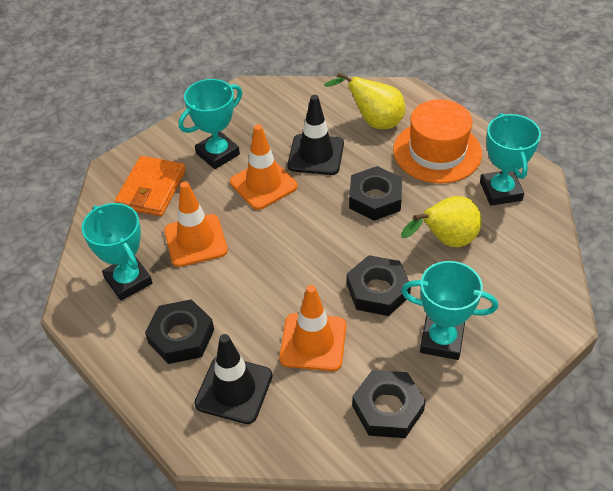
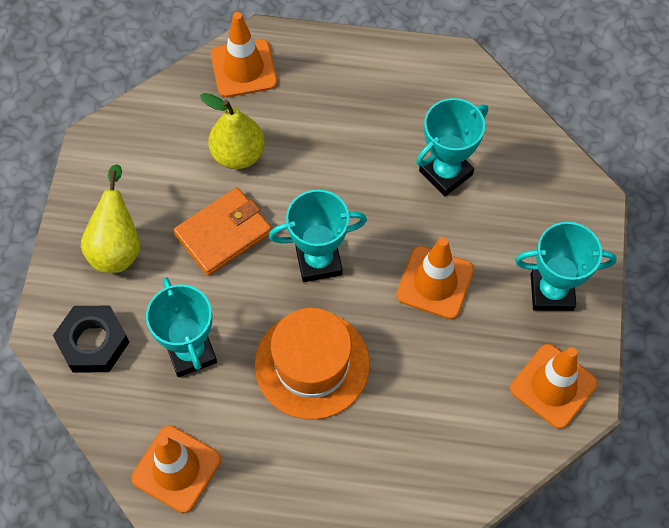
black nut: 4 -> 1
black traffic cone: 2 -> 0
orange traffic cone: 3 -> 4

